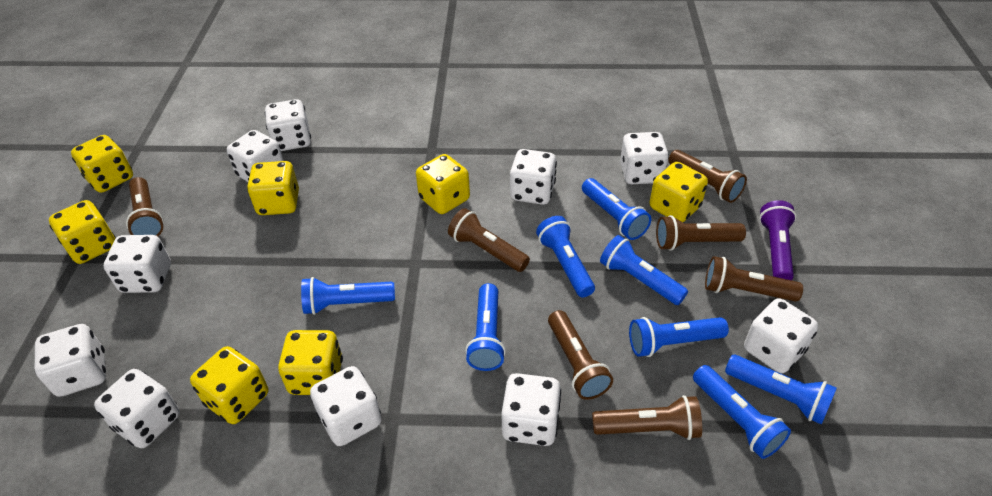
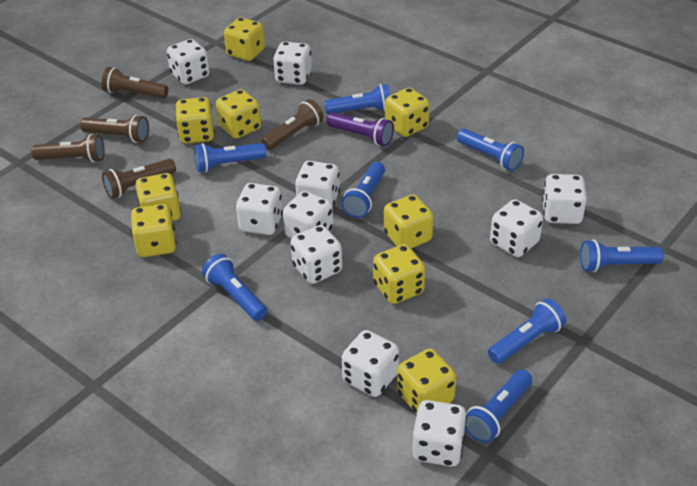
brown flashlight: 7 -> 5
yellow dice: 7 -> 9

